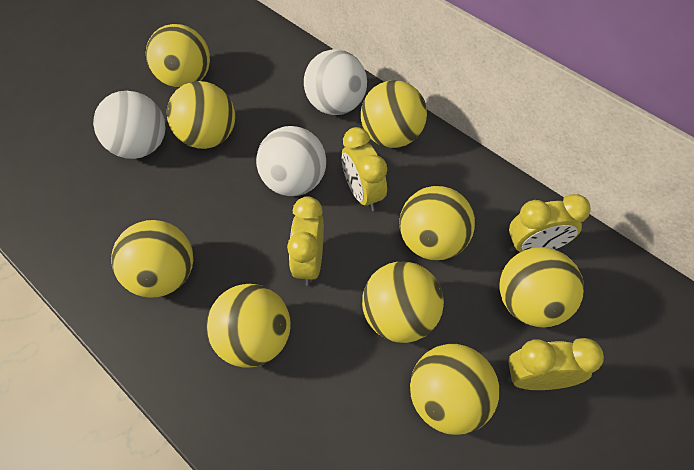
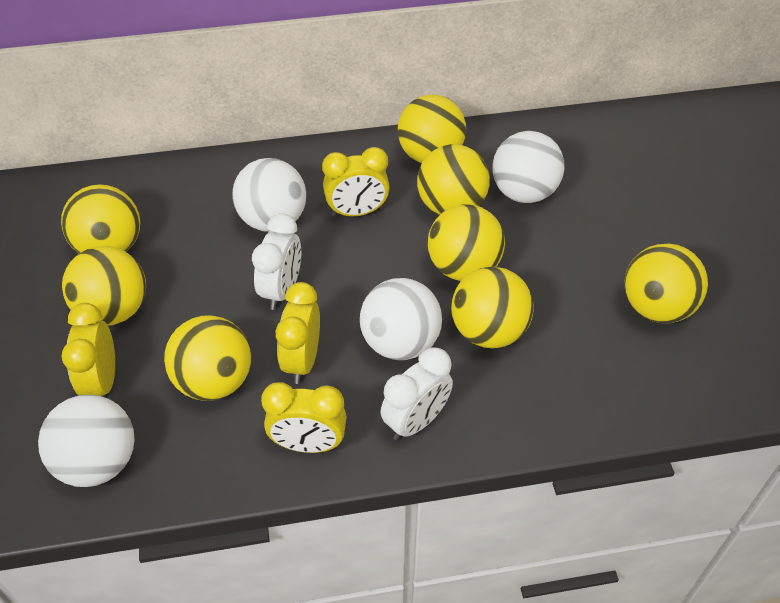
white ball: 3 -> 4
white clock: 0 -> 2
yellow ball: 9 -> 8

